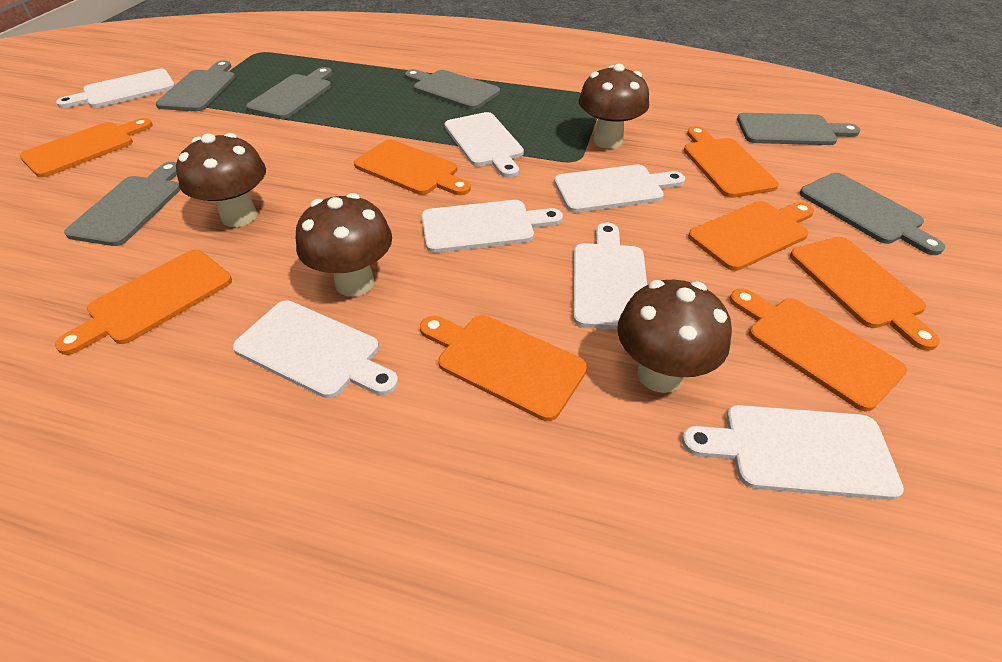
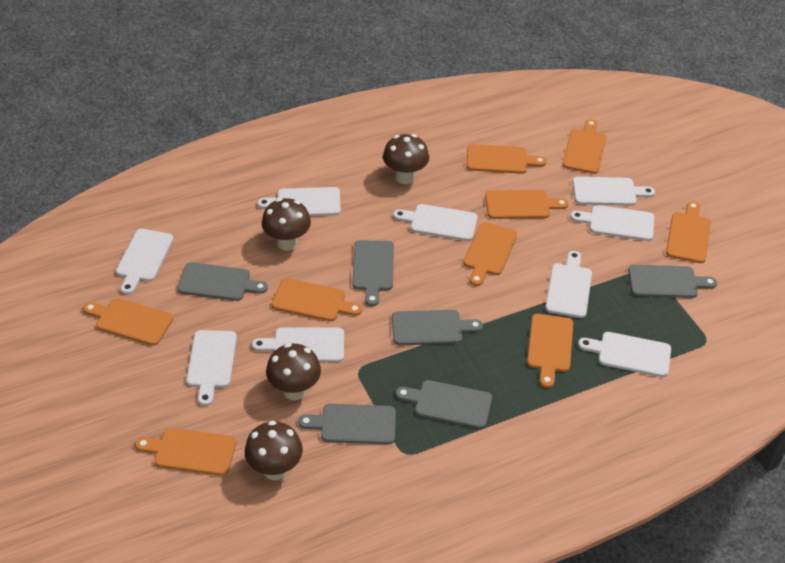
orange cutting board: 8 -> 9
white cutting board: 7 -> 9

